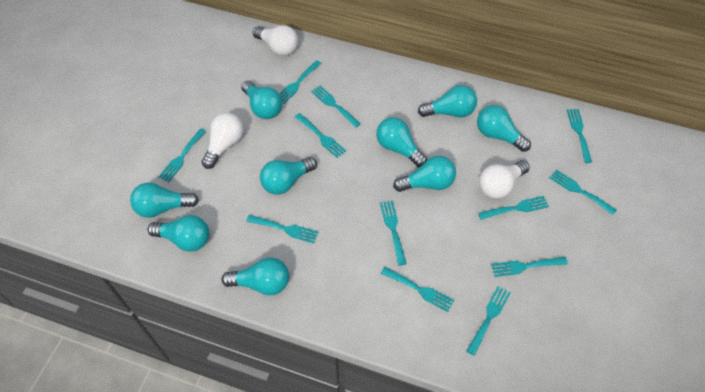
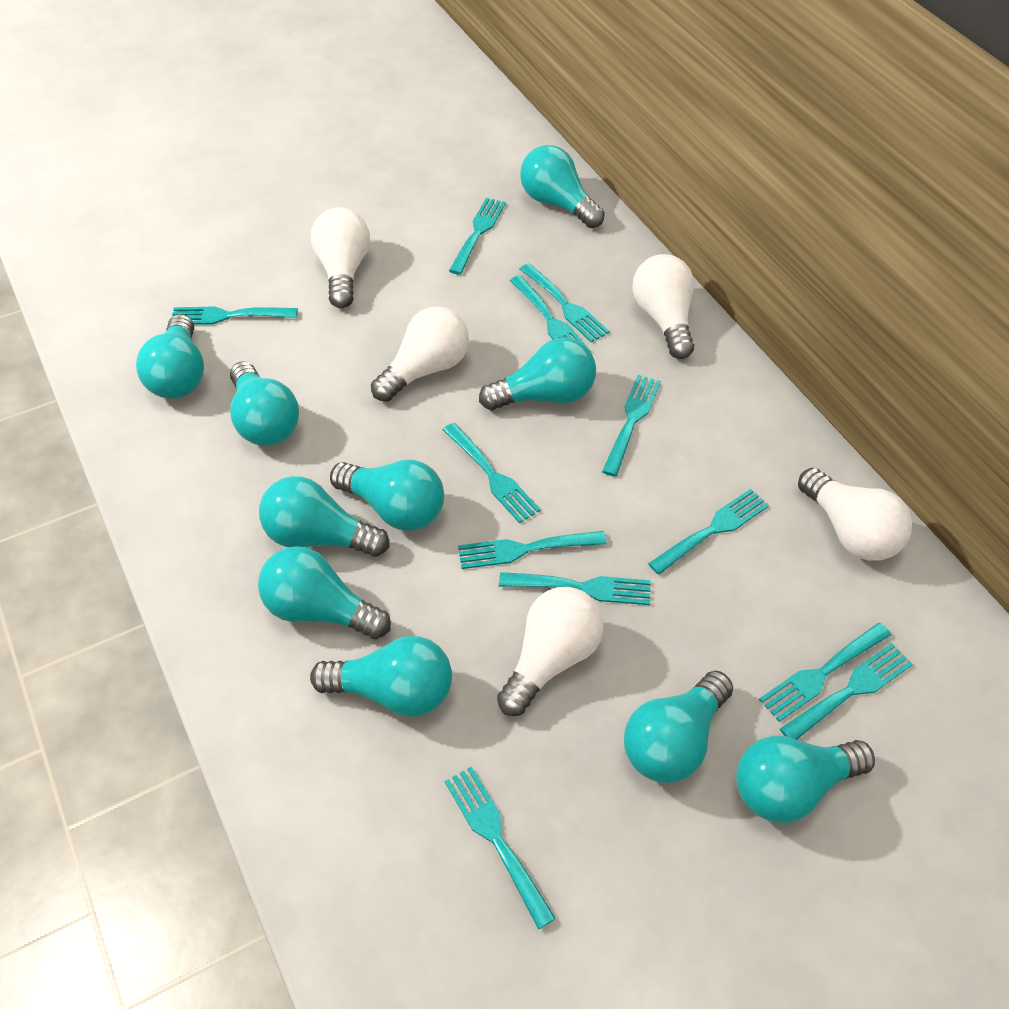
turquoise light bulb: 9 -> 10
white light bulb: 3 -> 5

